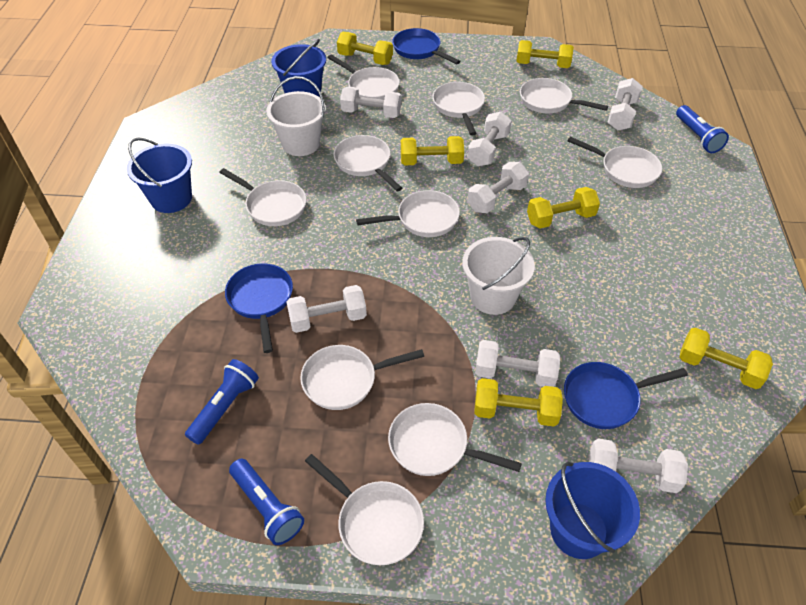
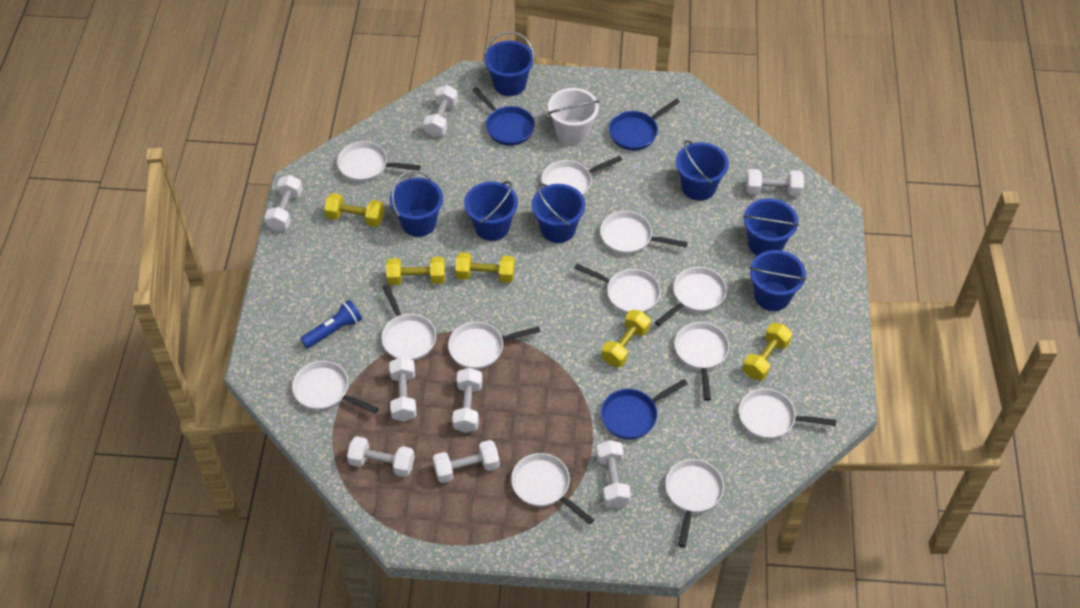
blue bucket: 3 -> 7
blue flashlight: 3 -> 1
white bucket: 2 -> 1
white dumbbell: 7 -> 8
white pan: 10 -> 12
yellow dumbbell: 6 -> 5

